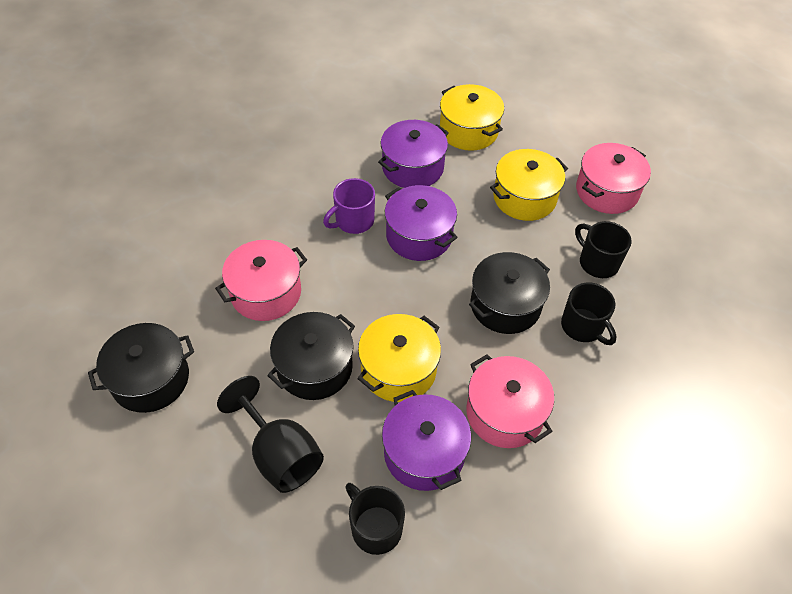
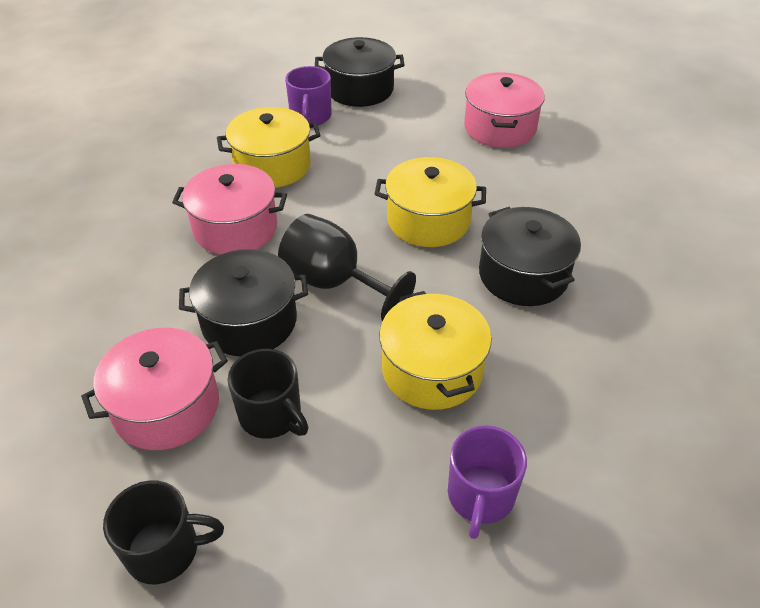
black mug: 3 -> 2
purple mug: 1 -> 2
purple pot: 3 -> 0

